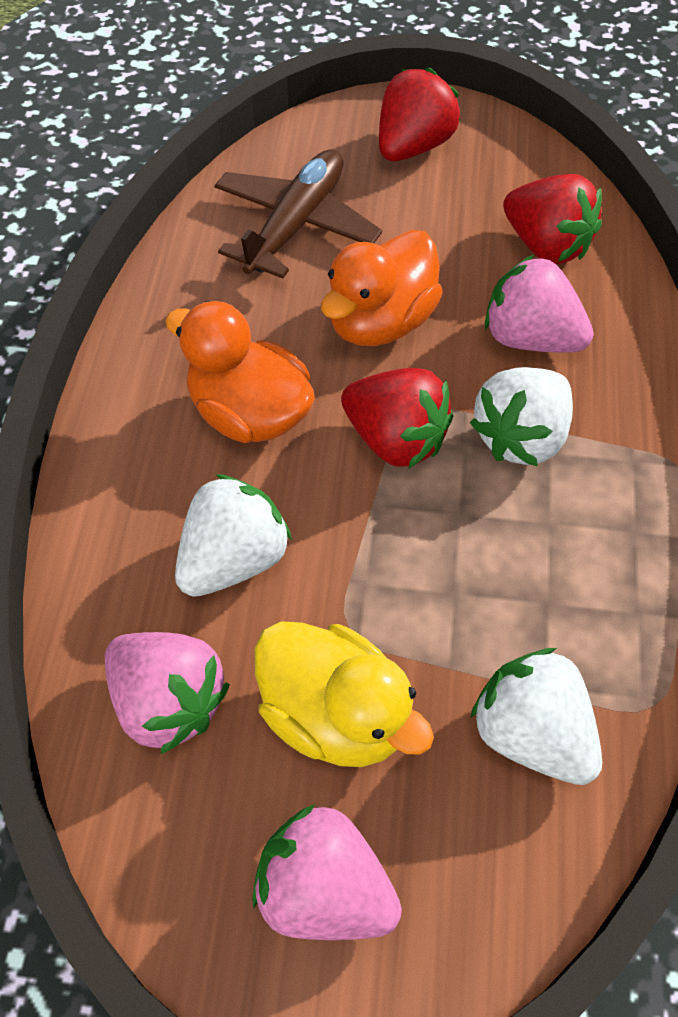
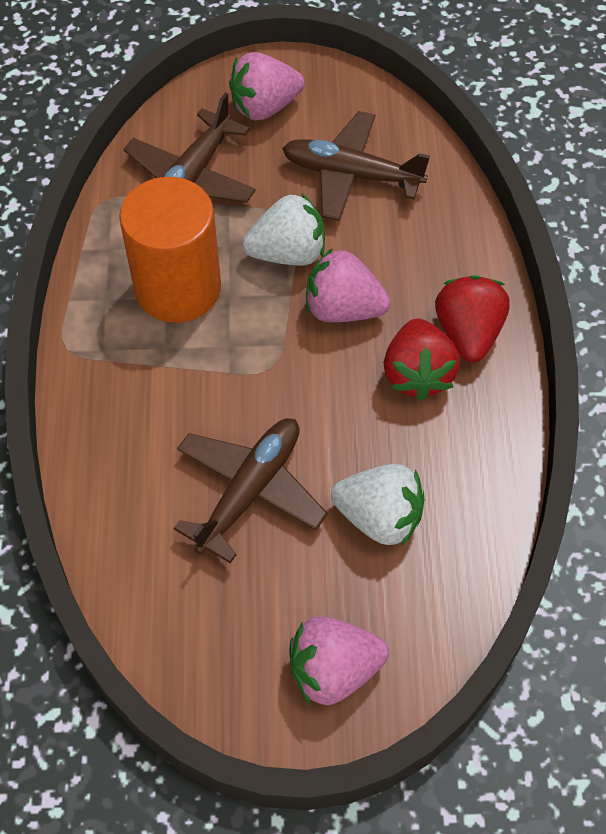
brown plane: 1 -> 3
orange cylinder: 0 -> 1
orange duck: 2 -> 0
red strawberry: 3 -> 2
white strawberry: 3 -> 2
yellow duck: 1 -> 0

